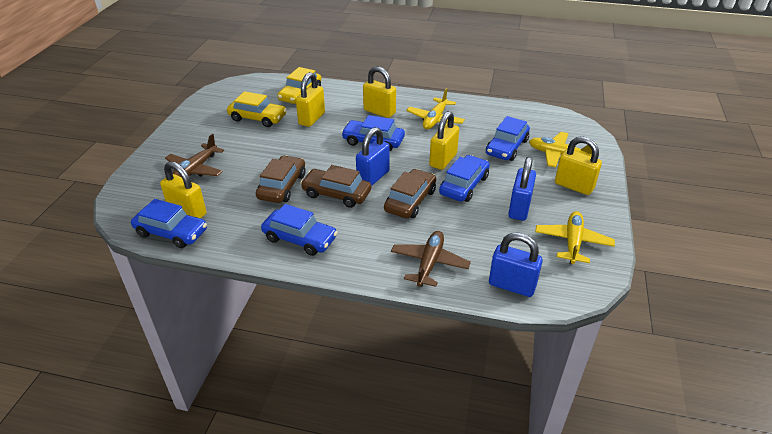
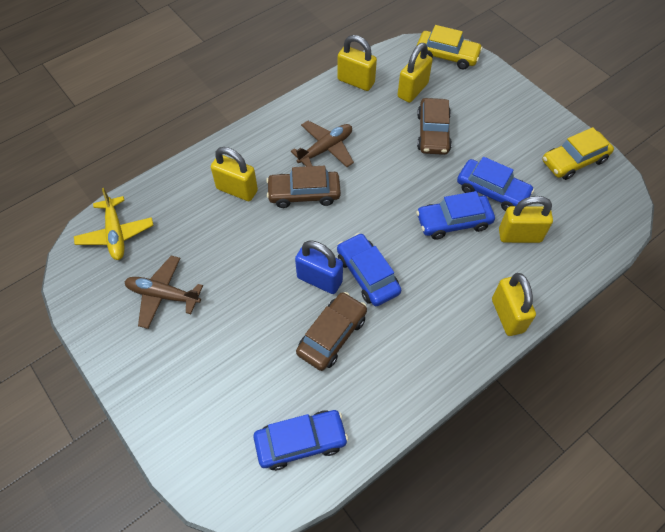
blue car: 5 -> 4
blue padlock: 3 -> 1
yellow plane: 3 -> 1

